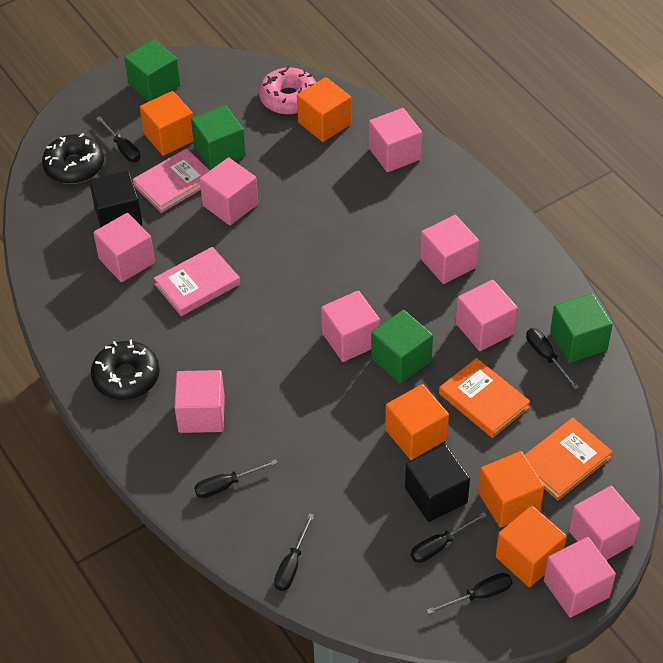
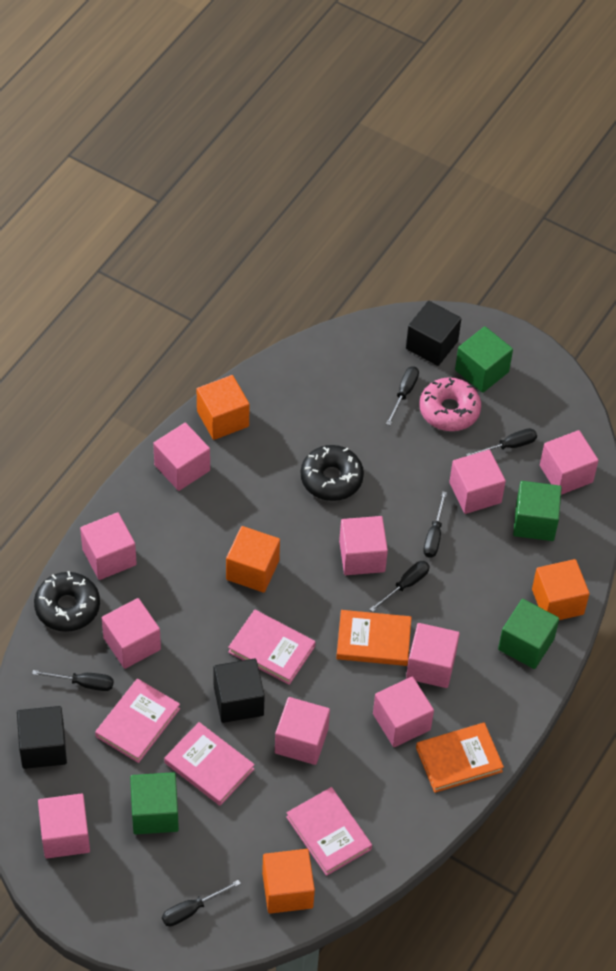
black cube: 2 -> 3
orange cube: 5 -> 4
pink book: 2 -> 4
pink cube: 9 -> 10

